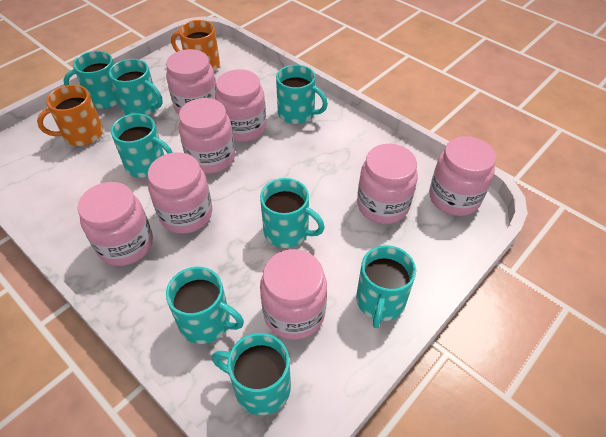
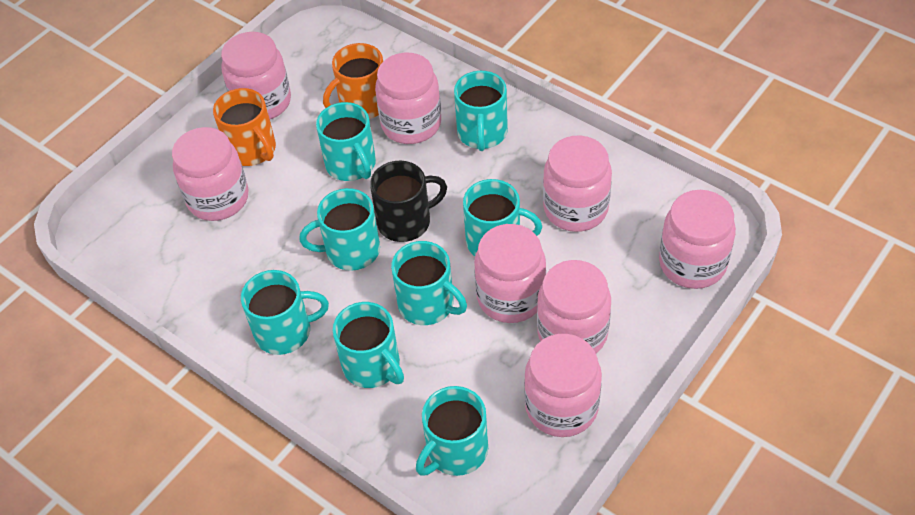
black mug: 0 -> 1

